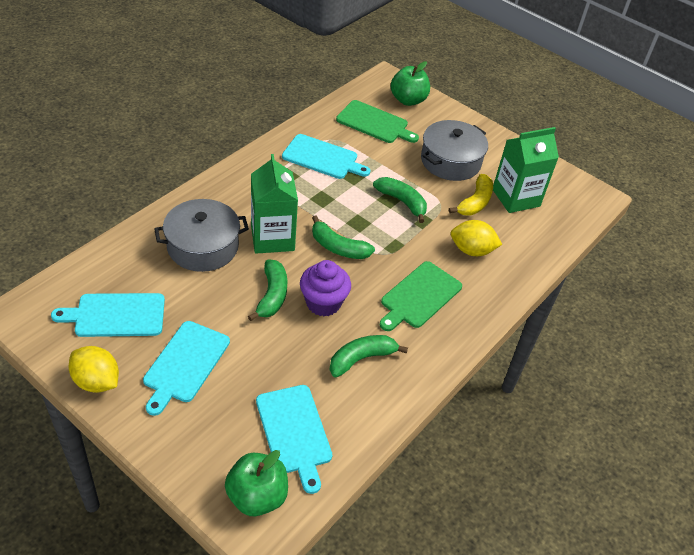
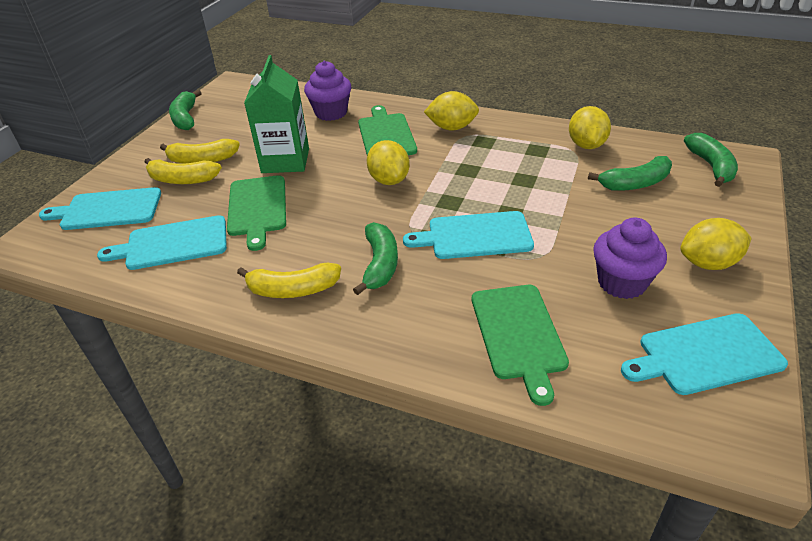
green apple: 2 -> 0
green carton: 2 -> 1
green cutting board: 2 -> 3
grey pot: 2 -> 0
purple cupcake: 1 -> 2
yellow banana: 1 -> 3
yellow lemon: 2 -> 4

